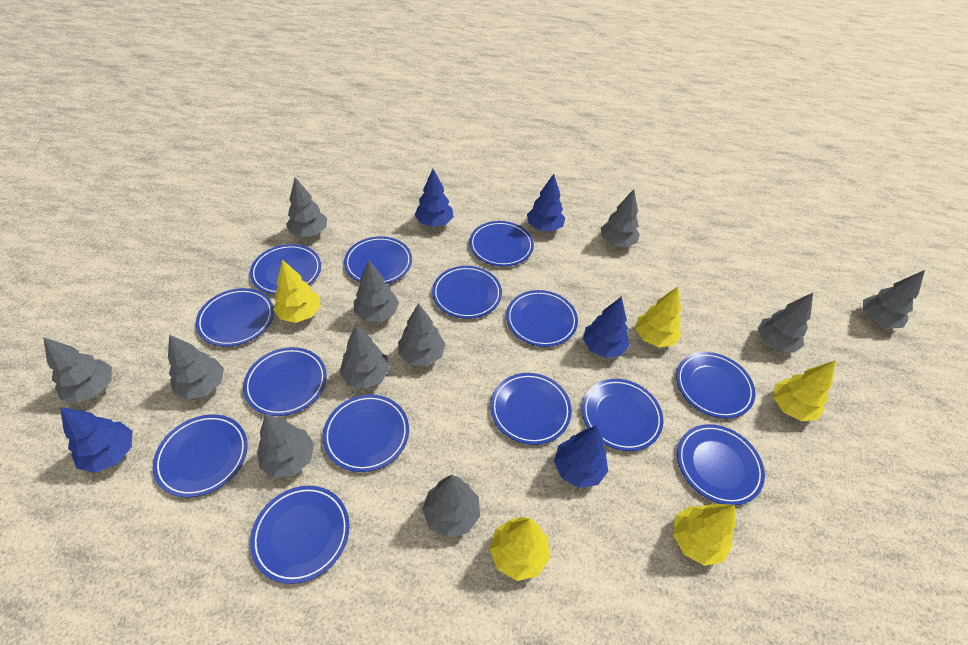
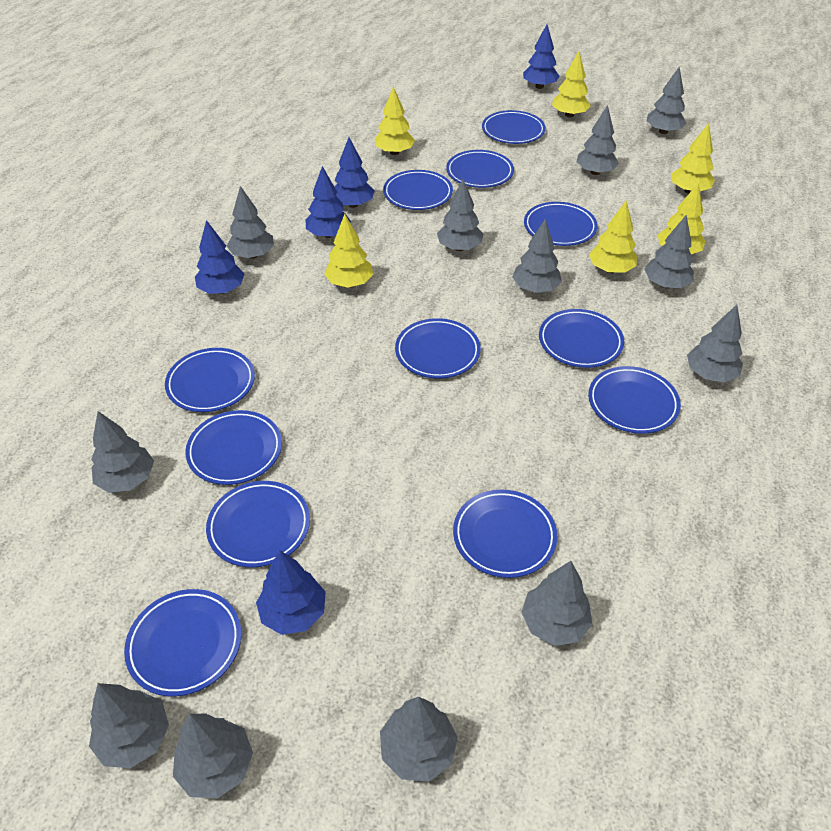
blue plate: 14 -> 12
grey tree: 11 -> 12
yellow tree: 5 -> 6

